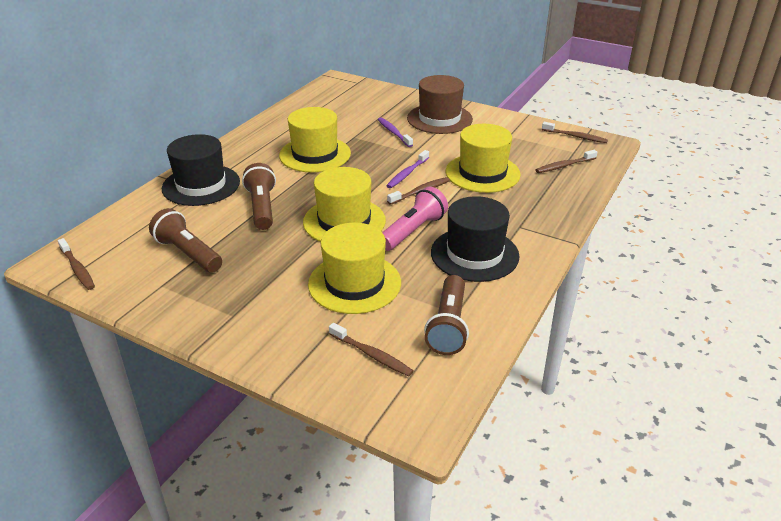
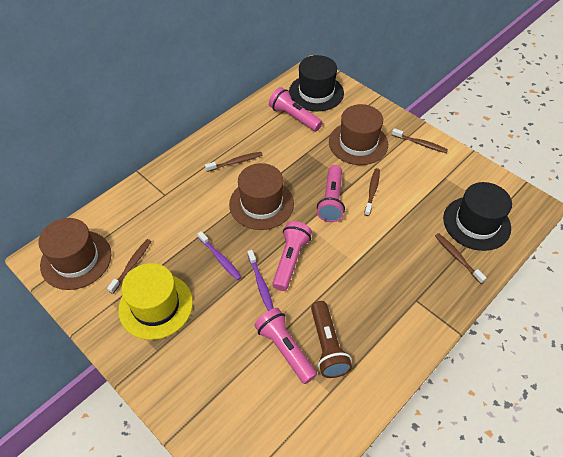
brown flashlight: 3 -> 1
brown hat: 1 -> 3
pink flashlight: 1 -> 4
yellow hat: 4 -> 1

